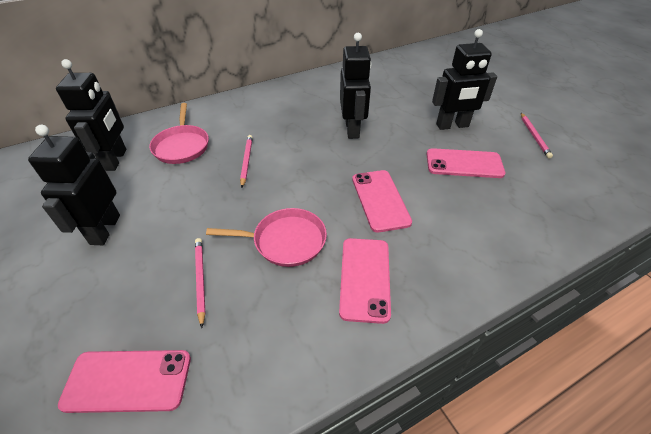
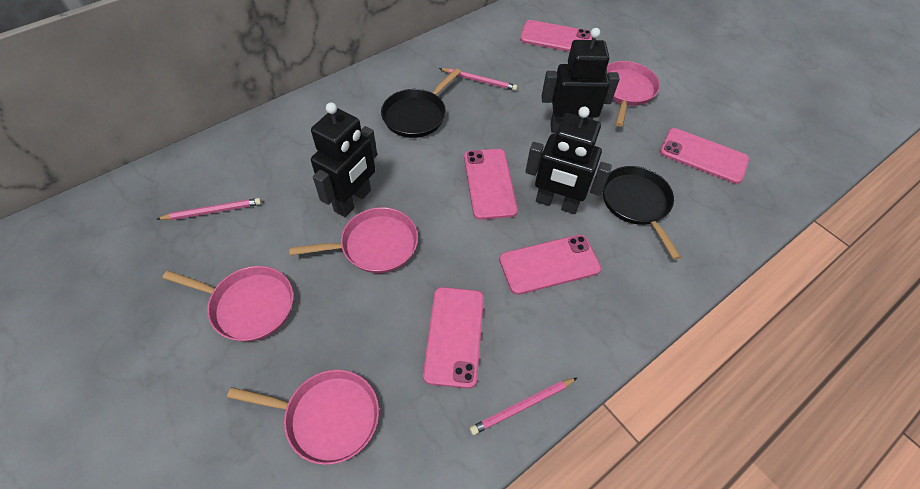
black pan: 0 -> 2
black robot: 4 -> 3
pink pan: 2 -> 4
pink phone: 4 -> 5

